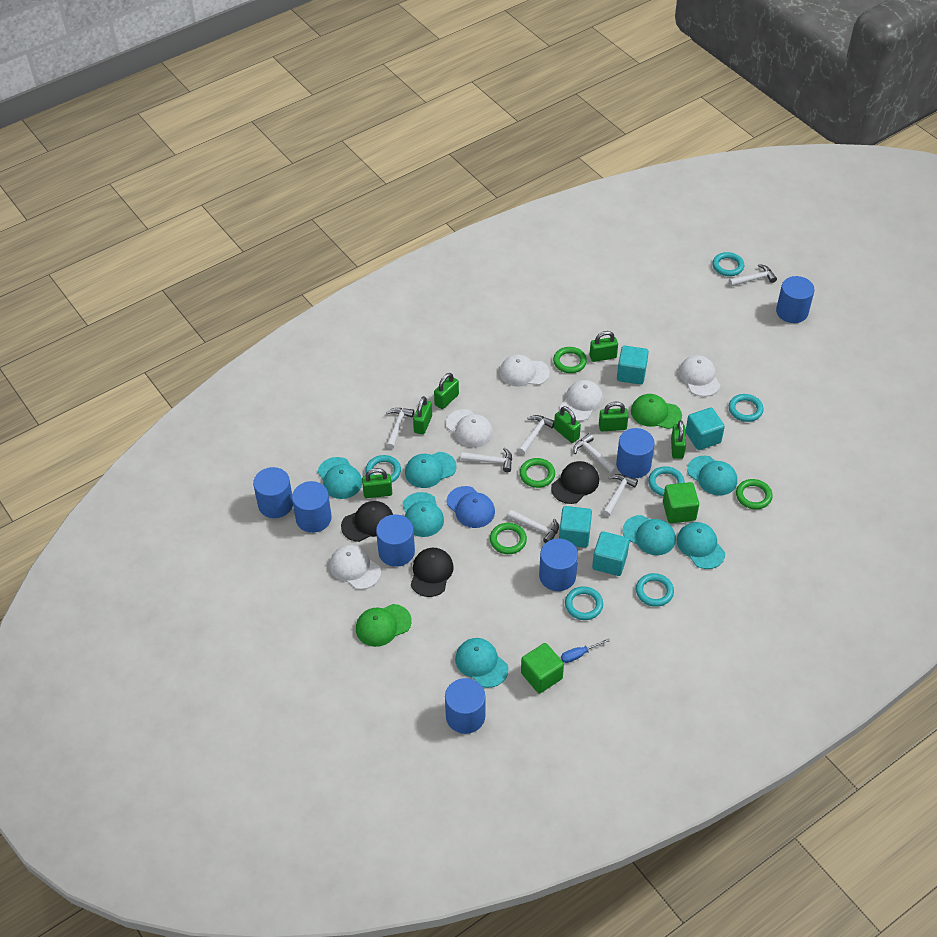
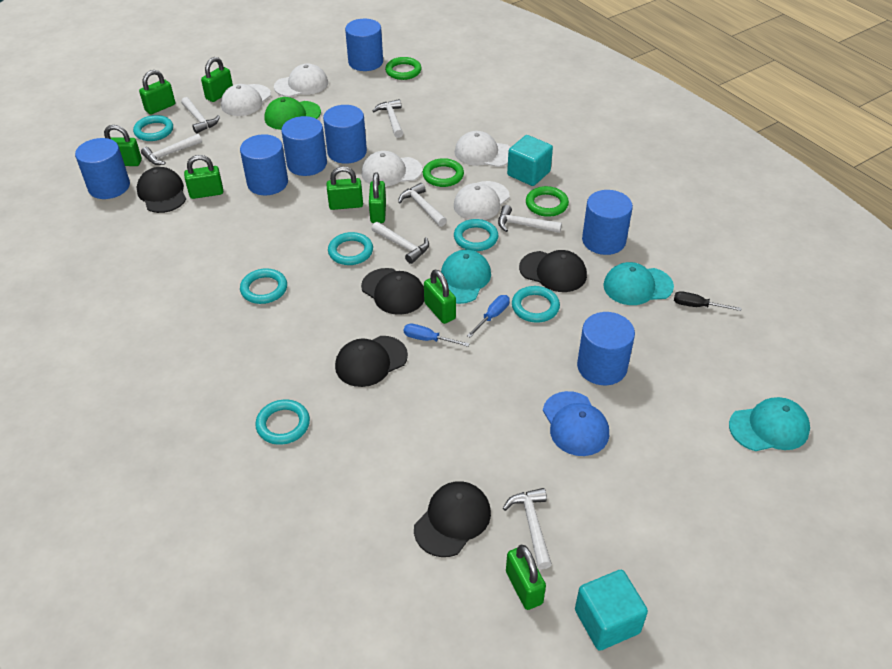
black cap: 3 -> 5
black screwdriver: 0 -> 1
blue screwdriver: 1 -> 2
green cap: 2 -> 1
green cube: 2 -> 0
green padlock: 7 -> 8
green ring: 4 -> 3
turquoise cap: 7 -> 3
turquoise cube: 4 -> 2

